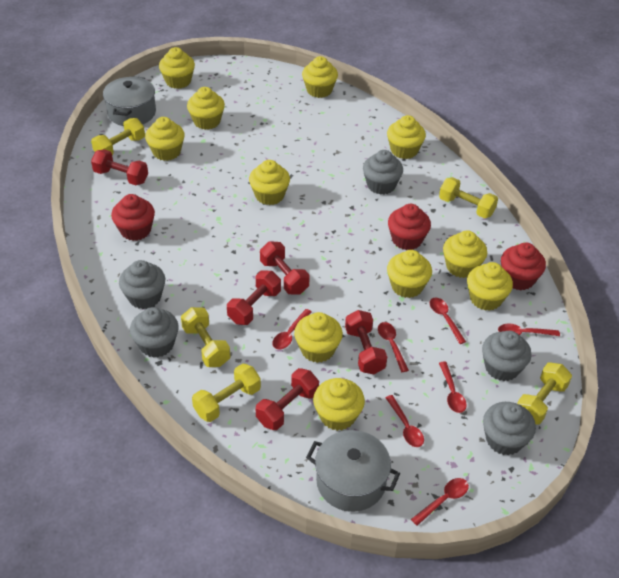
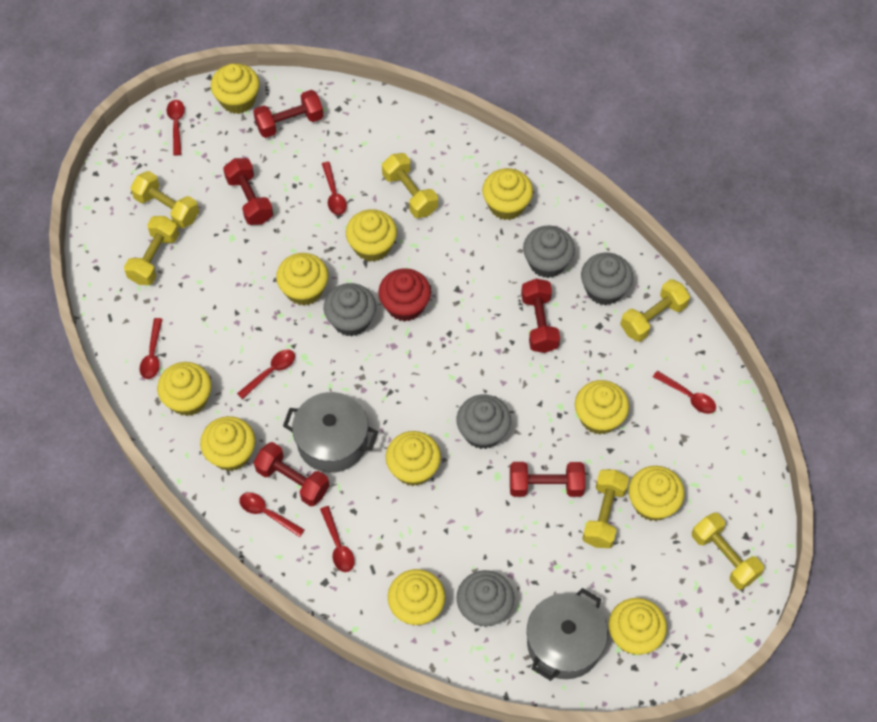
red cupcake: 3 -> 1
yellow dumbbell: 5 -> 6

